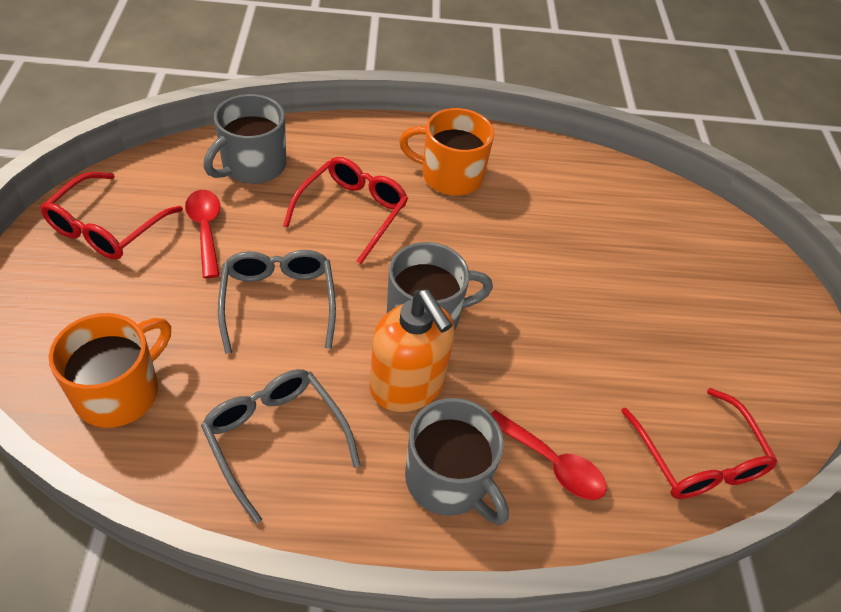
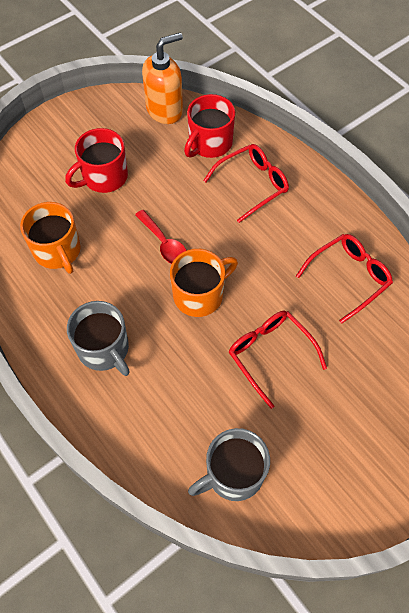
grey glasses: 2 -> 0
grey mug: 3 -> 2
red mug: 0 -> 2
red spoon: 2 -> 1

